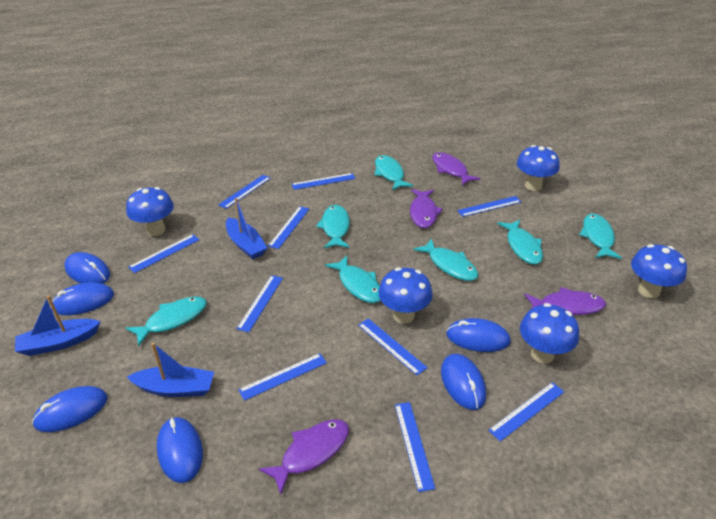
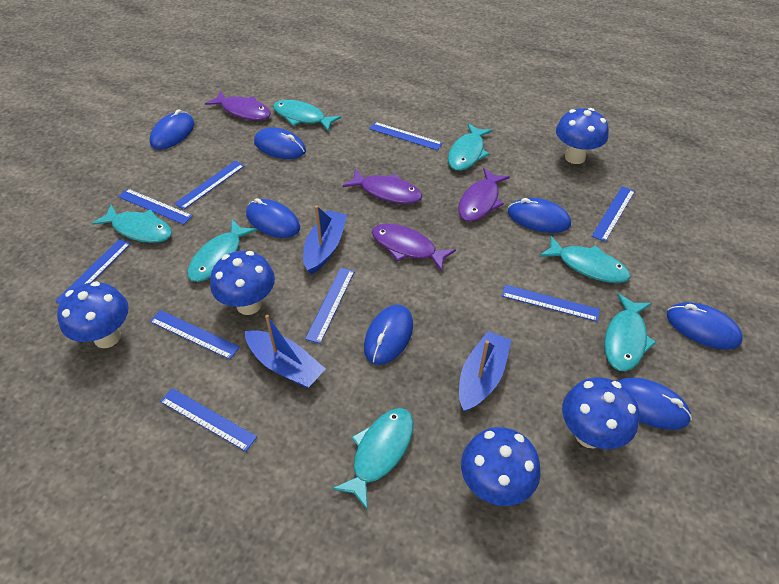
blue mouse: 6 -> 7
blue ruler: 10 -> 9

